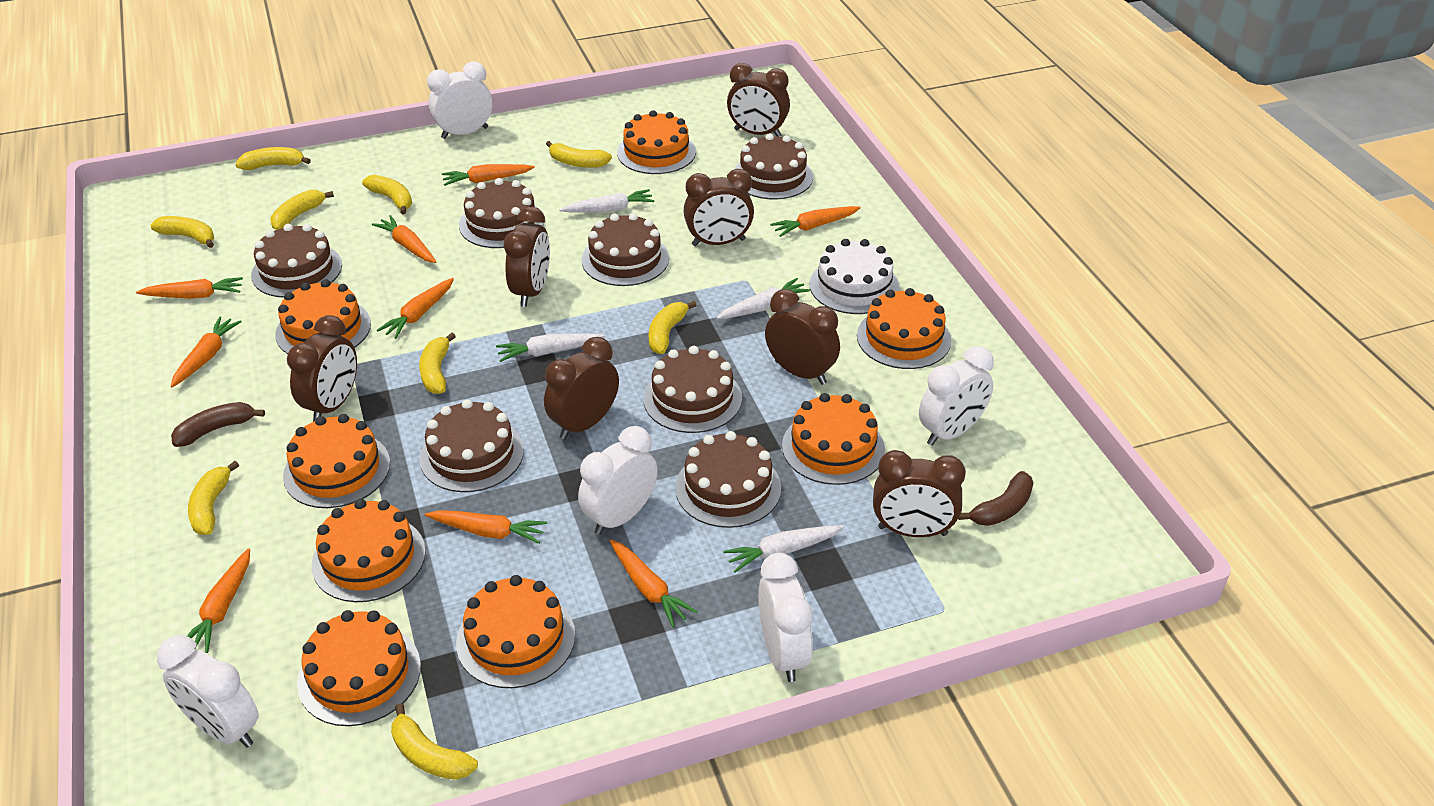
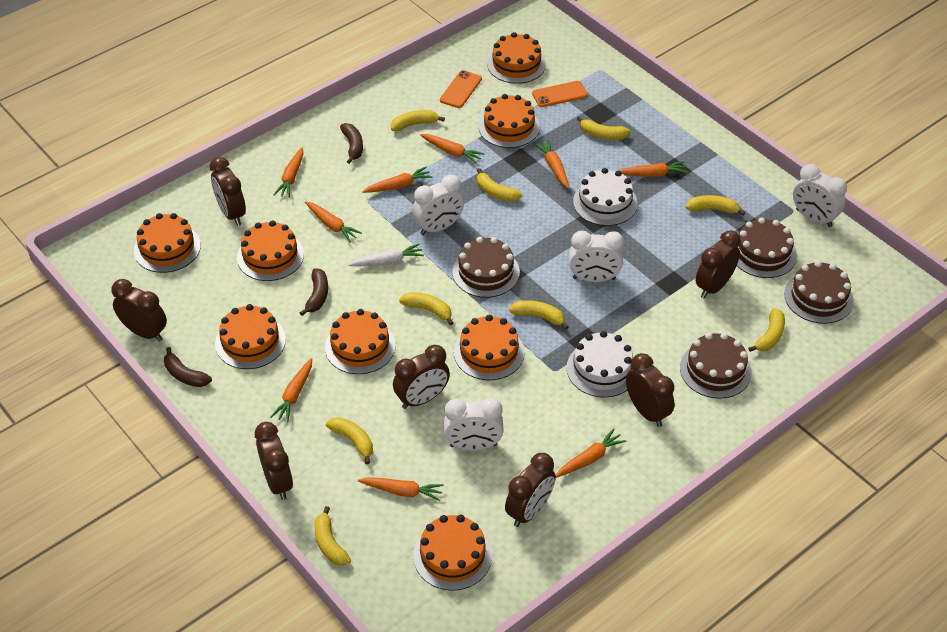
brown banana: 2 -> 3
brown cake: 7 -> 4
orange phone: 0 -> 2
white cake: 1 -> 2
white carrot: 4 -> 1
white clock: 5 -> 4

